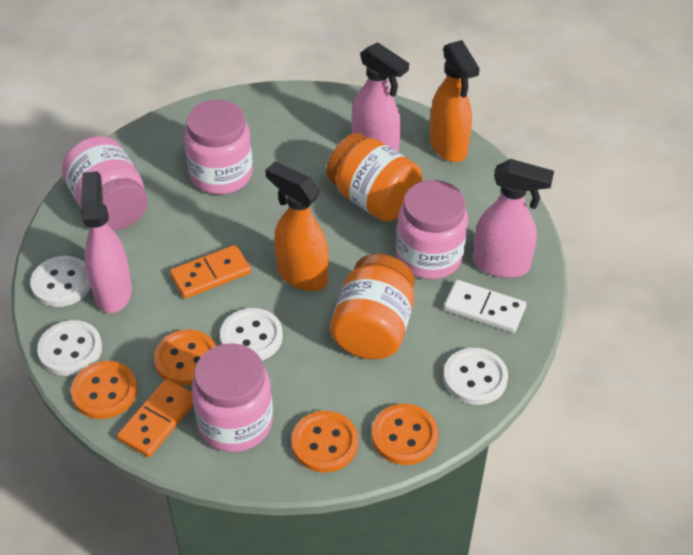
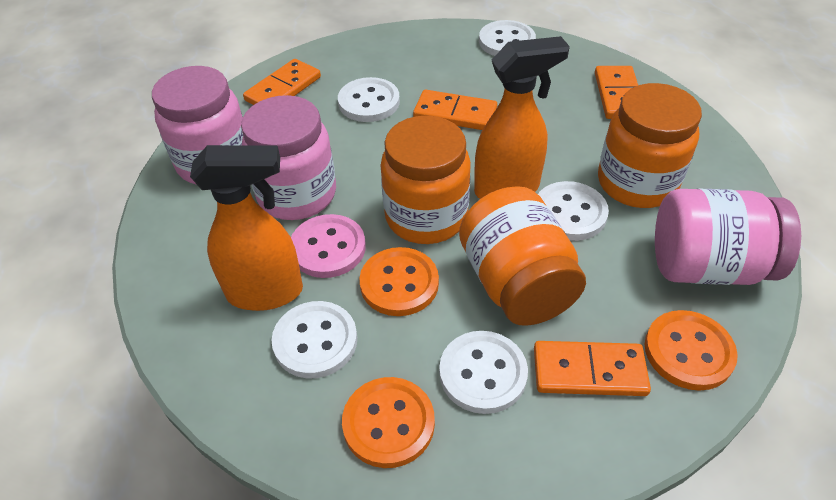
orange button: 4 -> 3
orange domino: 2 -> 4
orange jar: 2 -> 3
pink button: 0 -> 1
pink jar: 4 -> 3
pink spray bottle: 3 -> 0
white button: 4 -> 5
white domino: 1 -> 0

